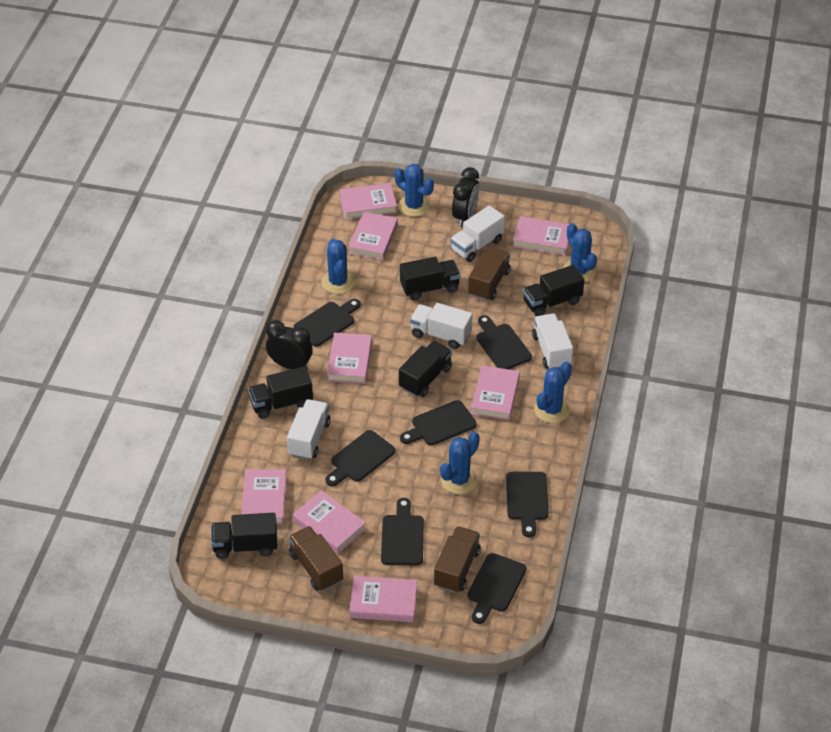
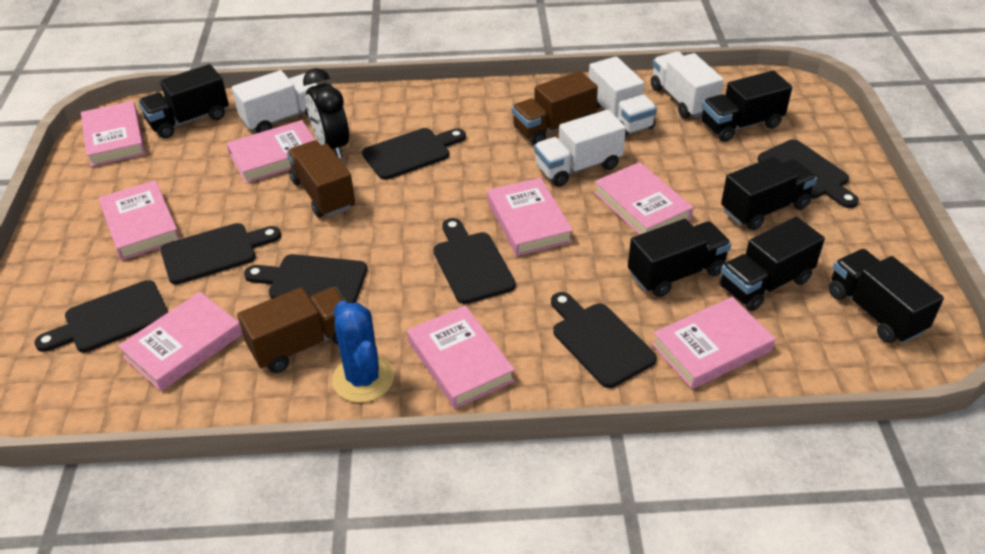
black clock: 2 -> 1
black truck: 5 -> 6
blue cactus: 5 -> 1

